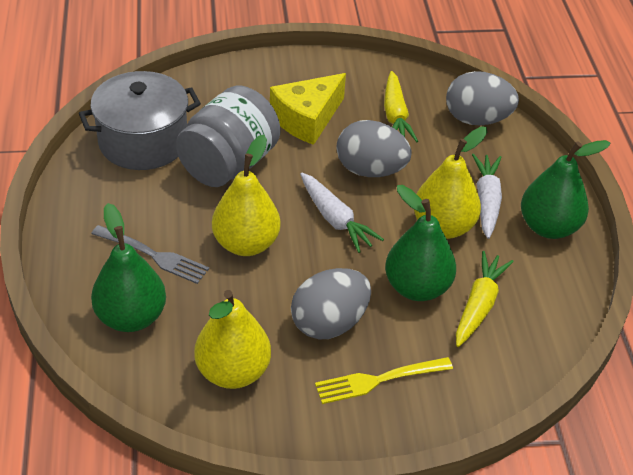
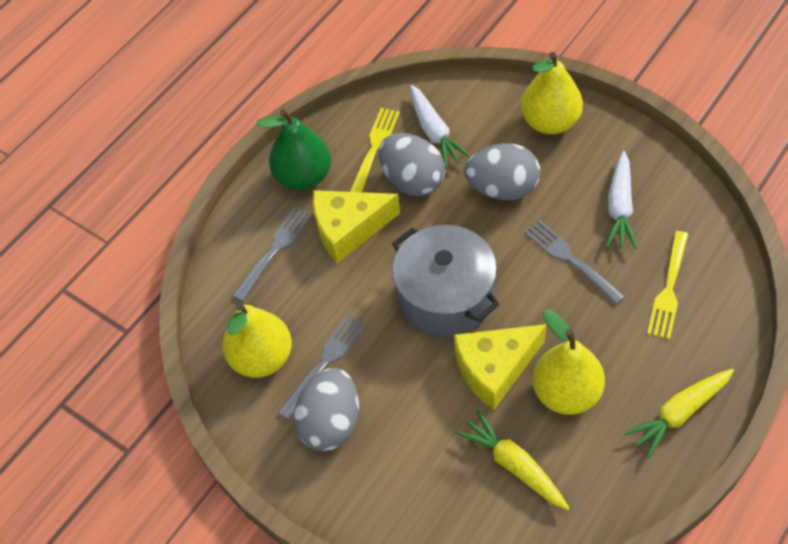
green pear: 3 -> 1
grey fork: 1 -> 3
grey jar: 1 -> 0
yellow cheese: 1 -> 2
yellow fork: 1 -> 2

